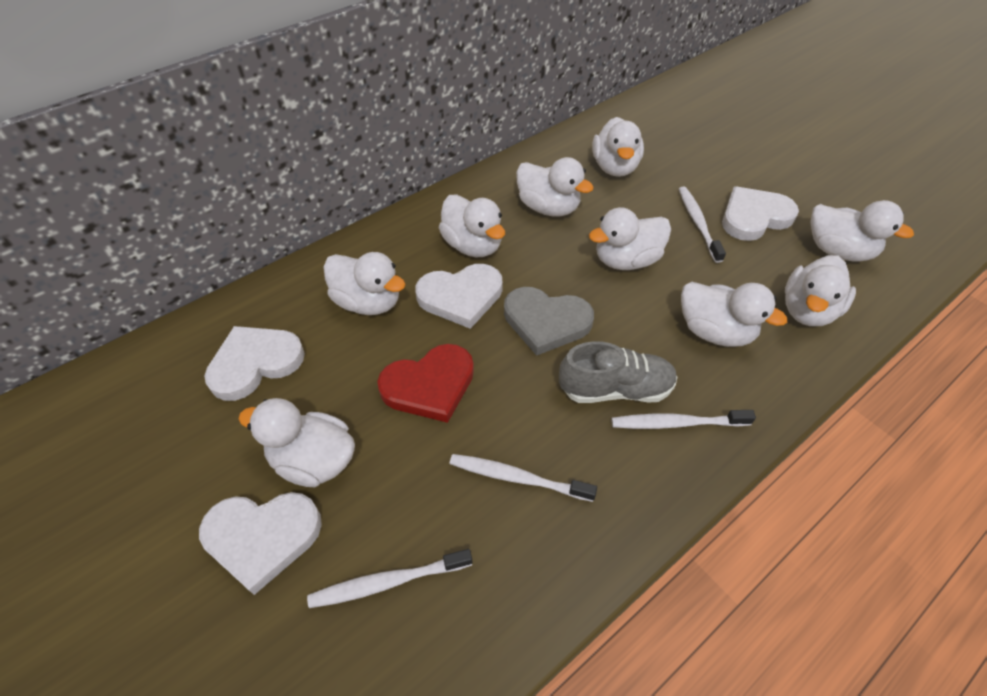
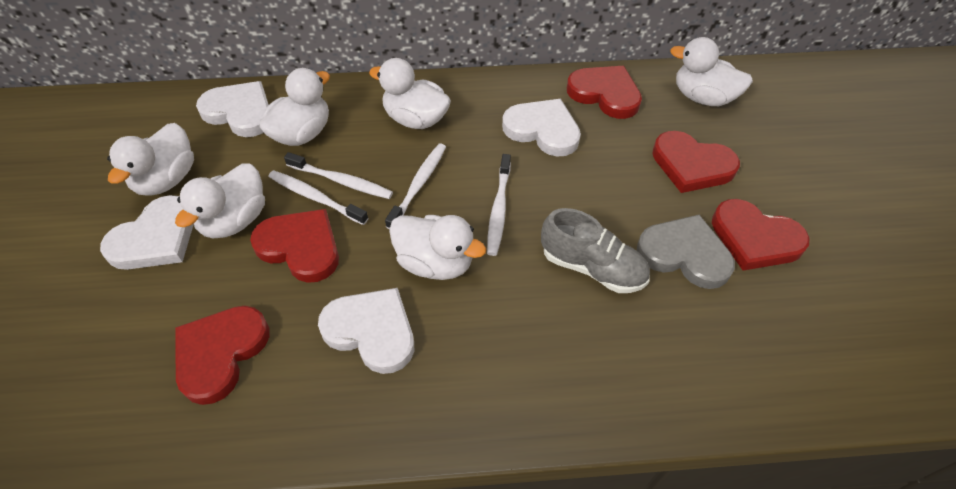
red heart: 1 -> 5
white duck: 9 -> 6

